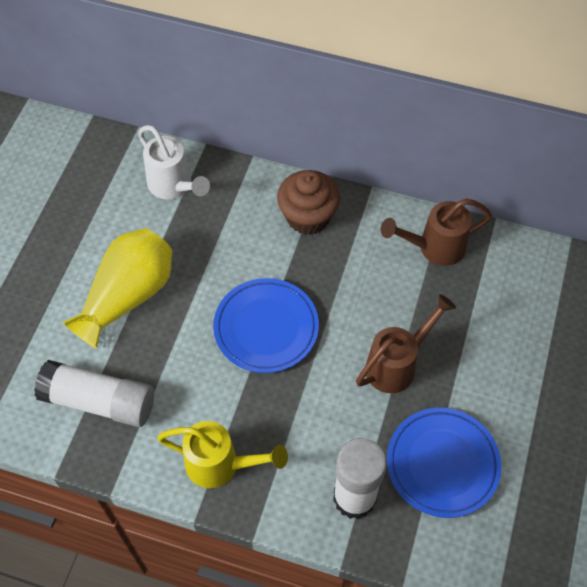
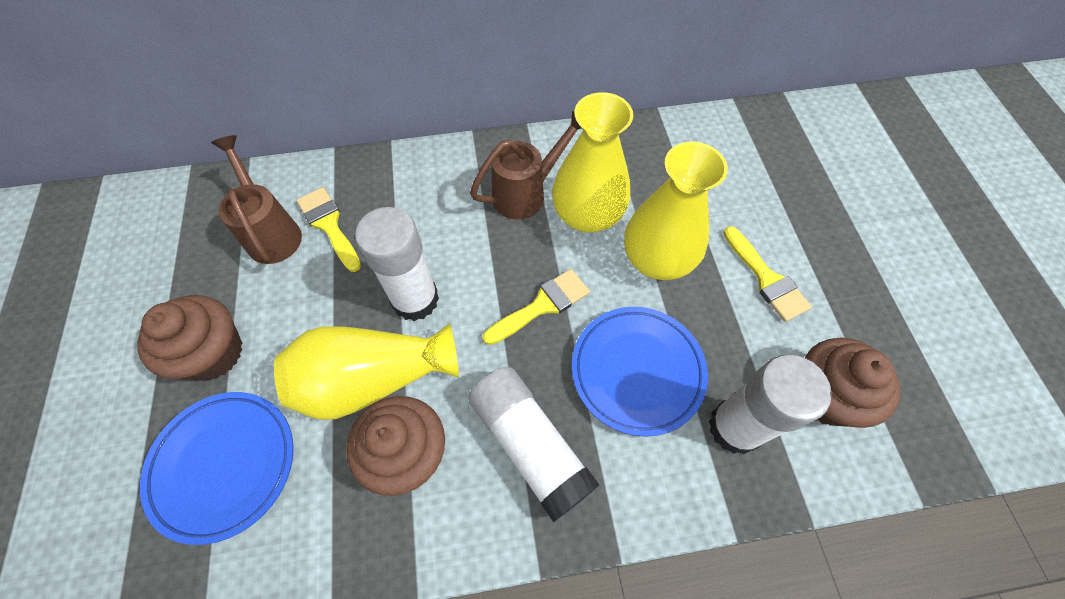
brown cupcake: 1 -> 3
white glue stick: 2 -> 3
white watering can: 1 -> 0
yellow brush: 0 -> 3
yellow vase: 1 -> 3
yellow watering can: 1 -> 0

